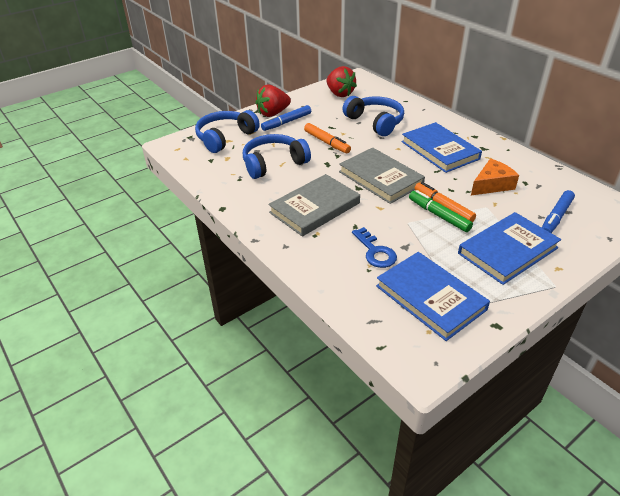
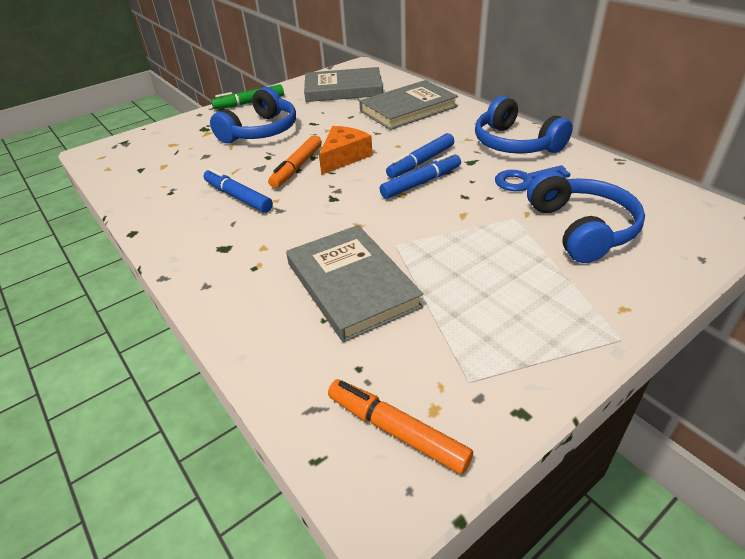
blue book: 3 -> 0
blue marker: 2 -> 3
grey book: 2 -> 3
red strawberry: 2 -> 0

